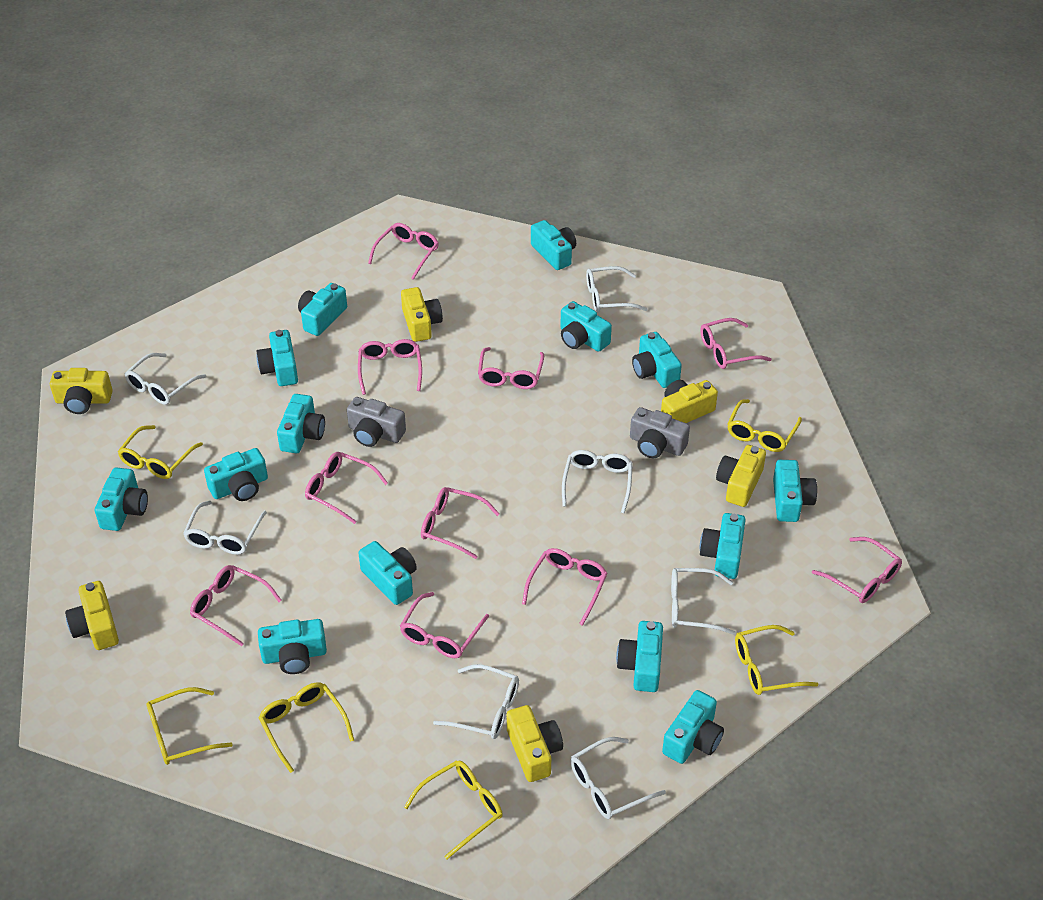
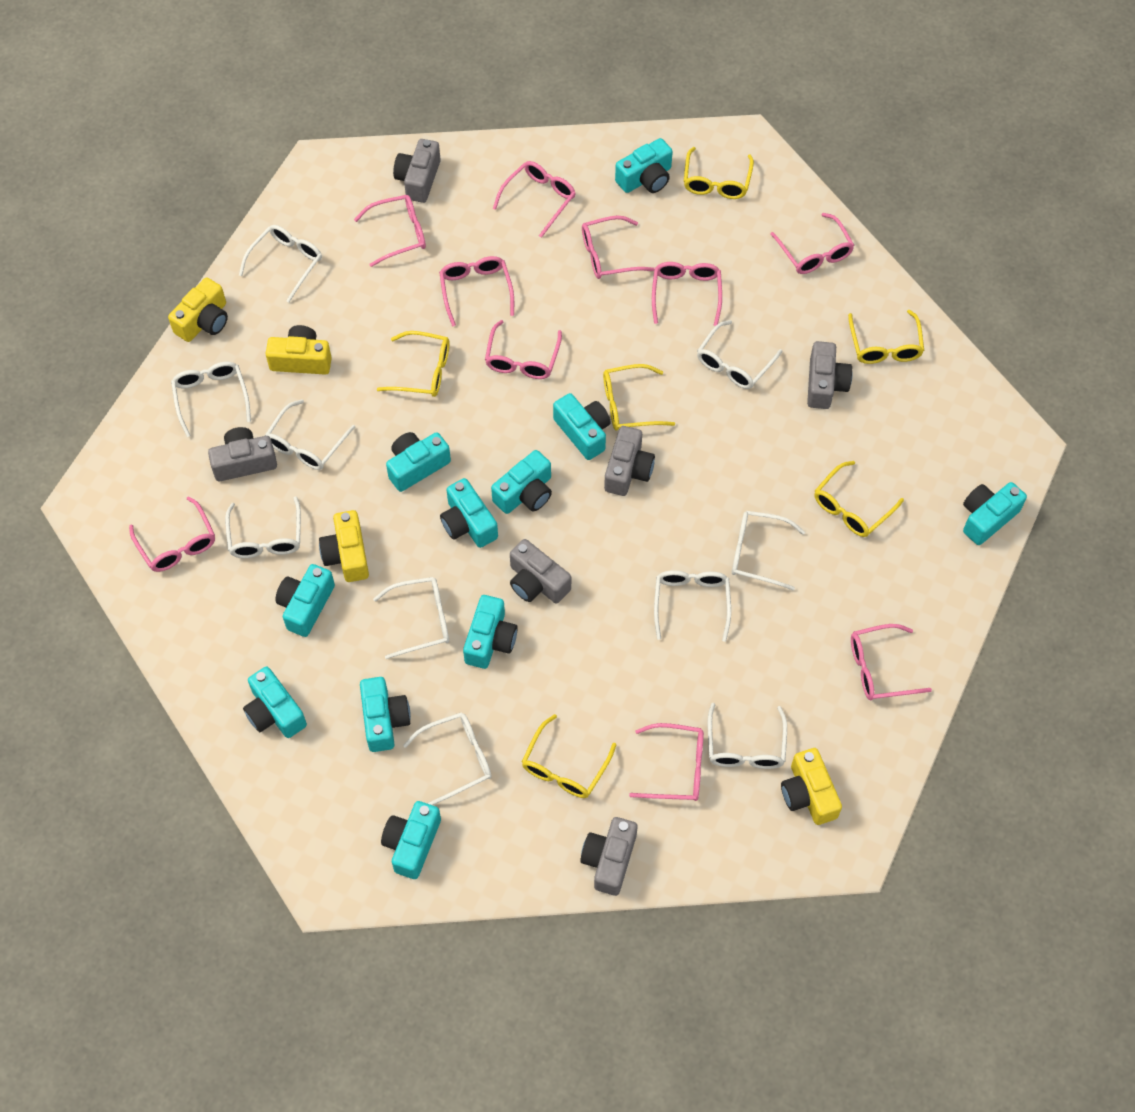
grey camera: 2 -> 6
turquoise camera: 14 -> 11
white glasses: 7 -> 10
yellow camera: 6 -> 4

